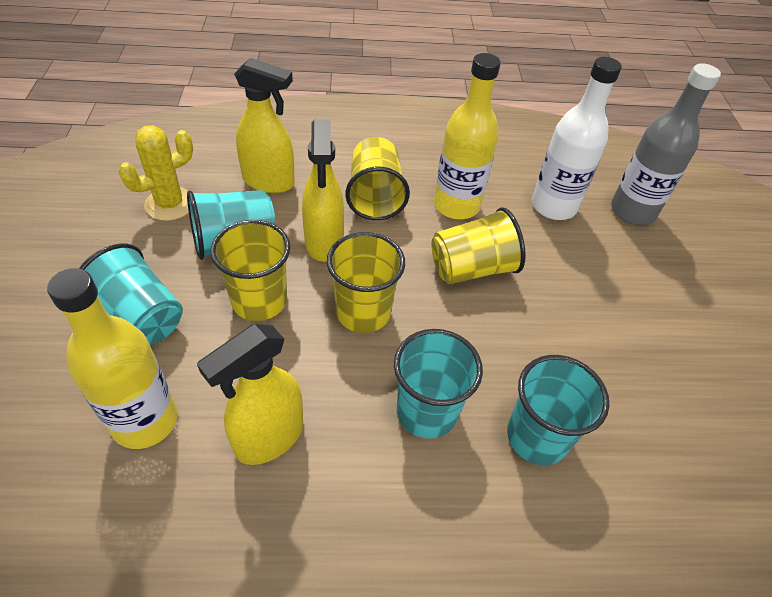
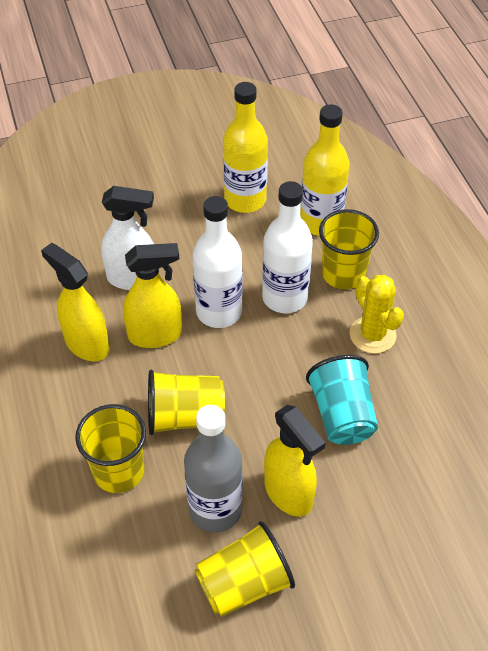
turquoise cup: 4 -> 1
white bottle: 1 -> 2
white spray bottle: 0 -> 1

